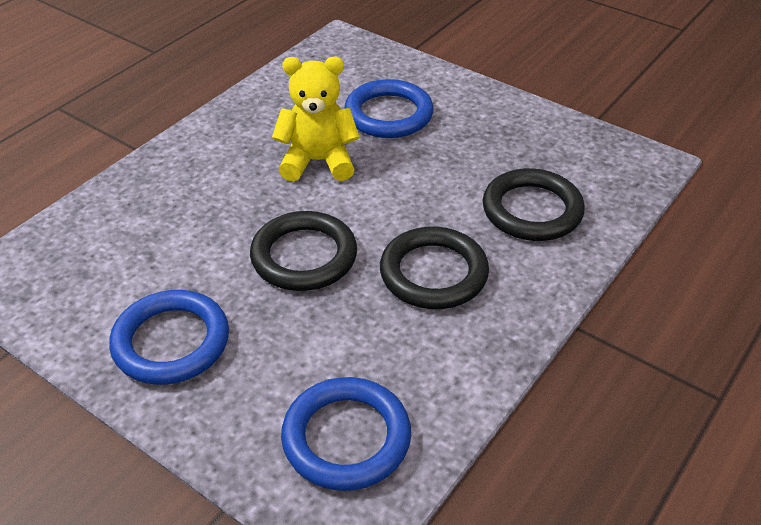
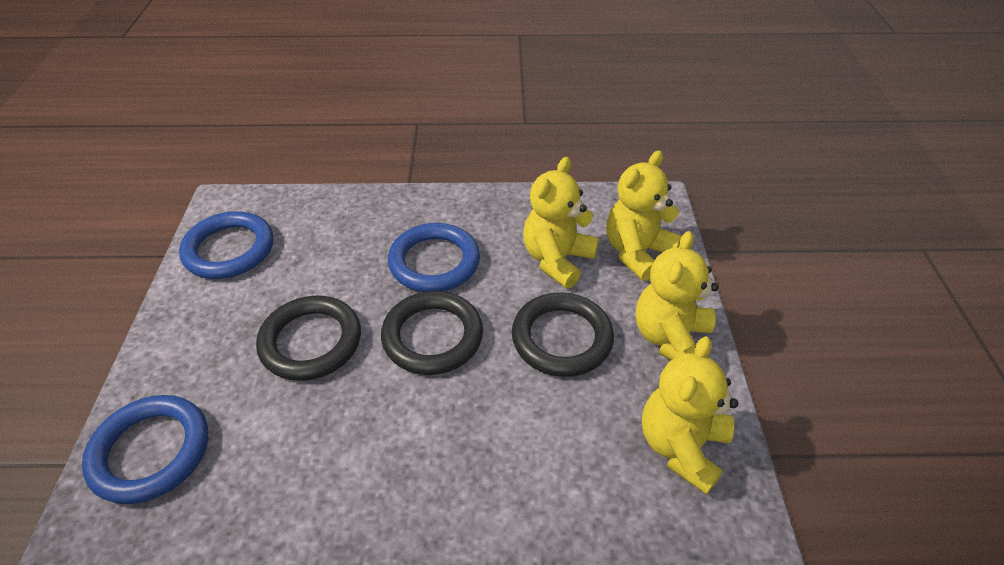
yellow teddy bear: 1 -> 4

